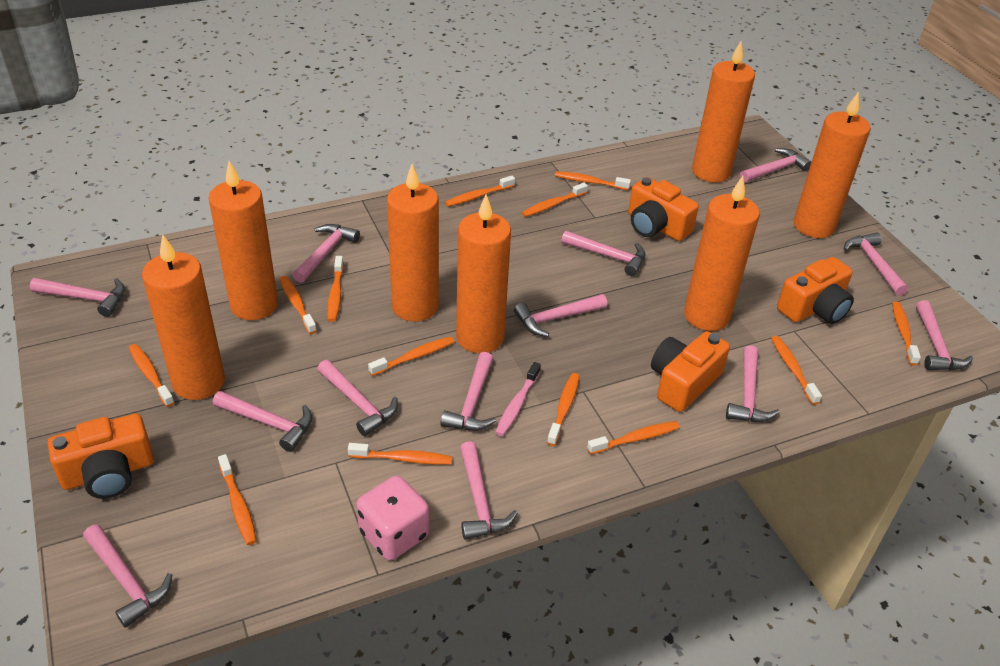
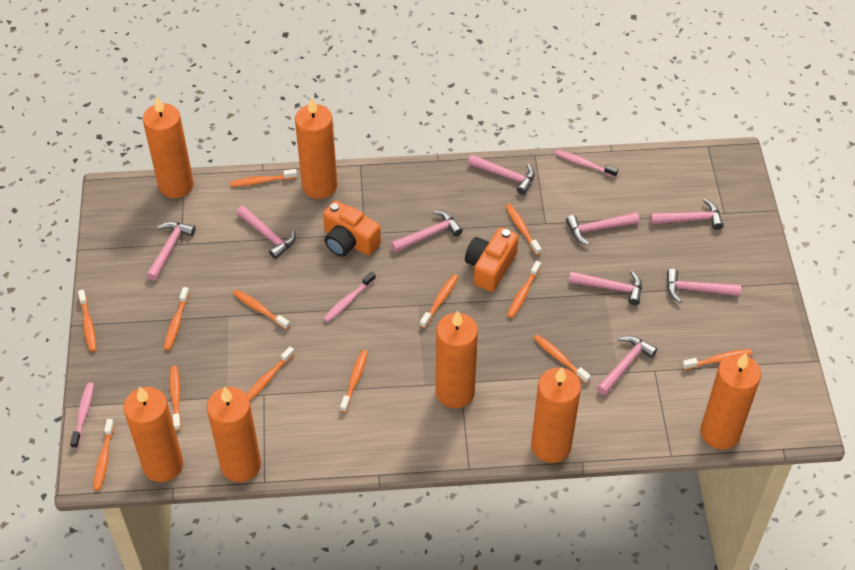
orange camera: 4 -> 2
pink dice: 1 -> 0
pink hammer: 13 -> 9
pink toothbrush: 1 -> 3

